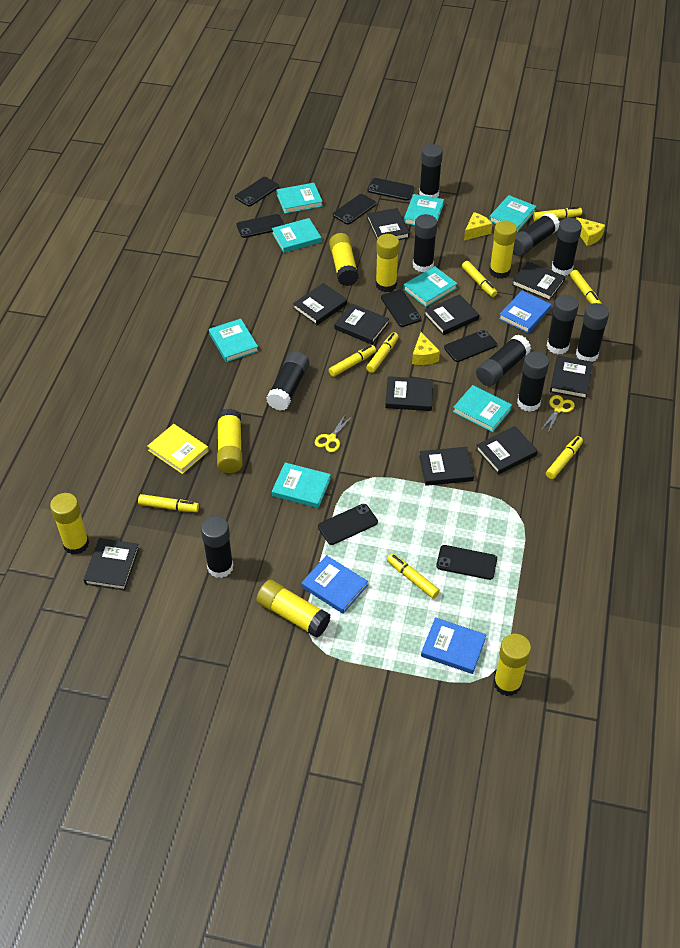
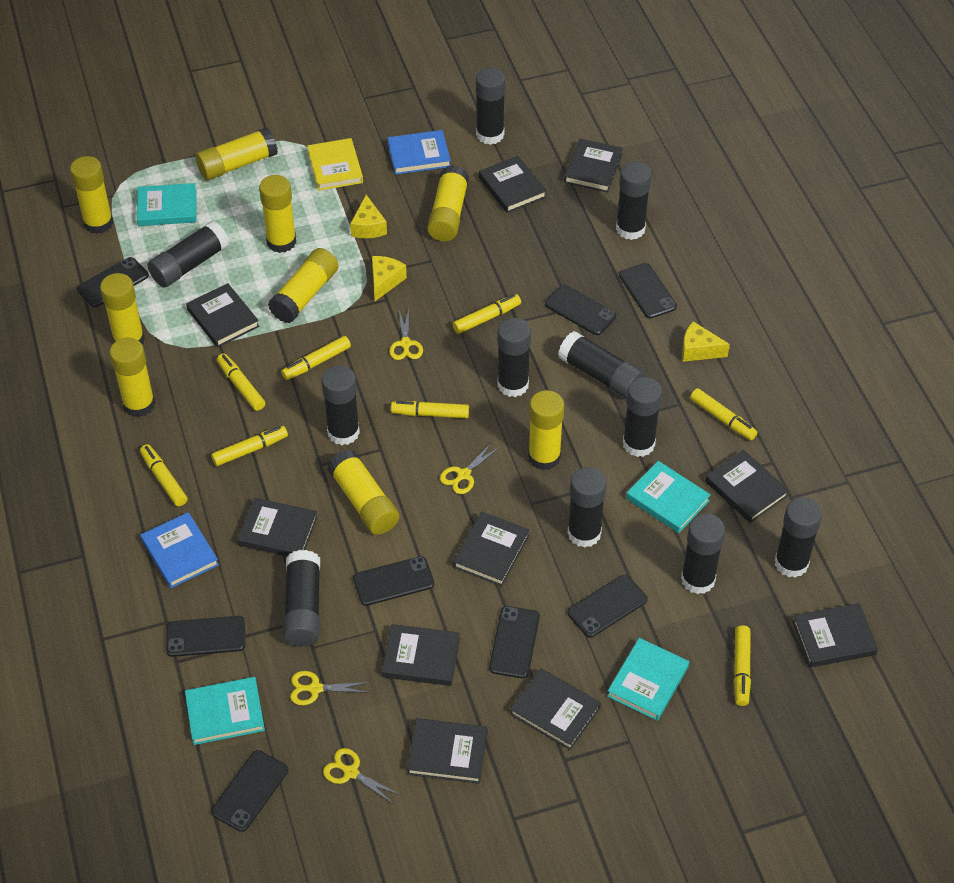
black glue stick: 10 -> 11
blue book: 3 -> 2
turquoise book: 8 -> 4
yellow glue stick: 7 -> 9
yellow scissors: 2 -> 4

